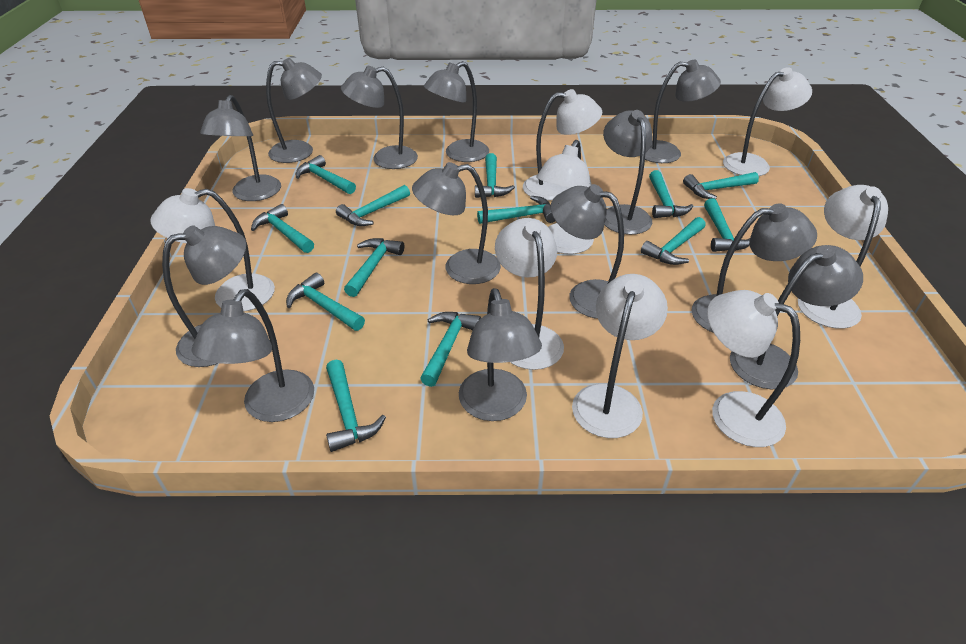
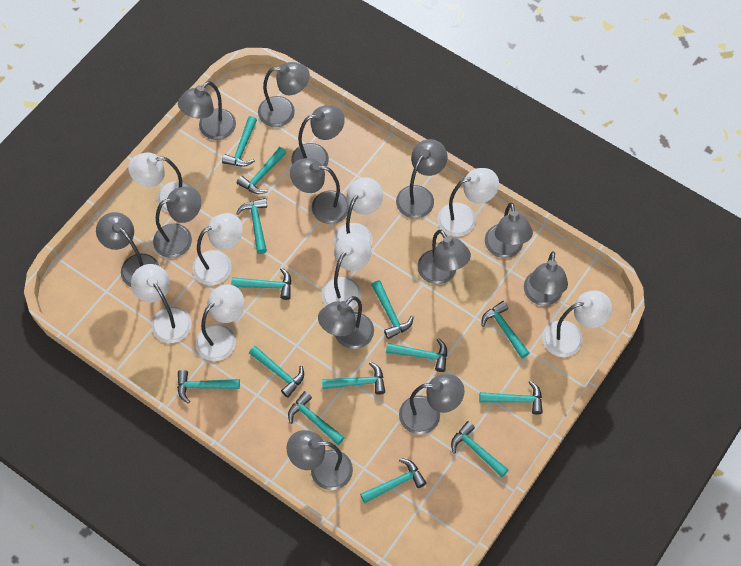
turquoise hammer: 13 -> 14

